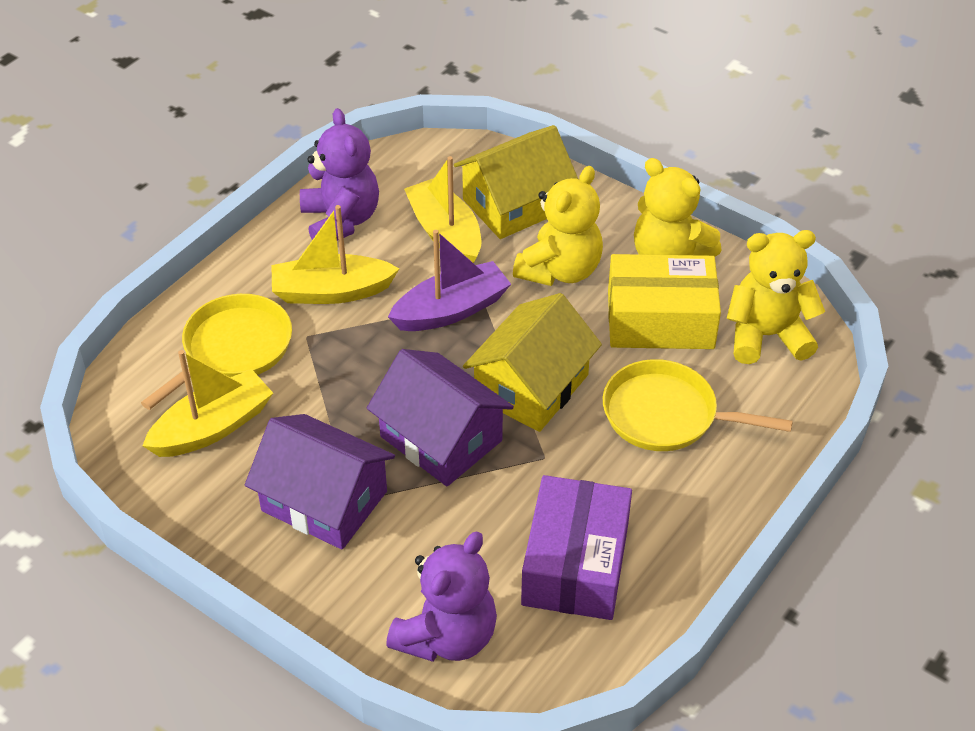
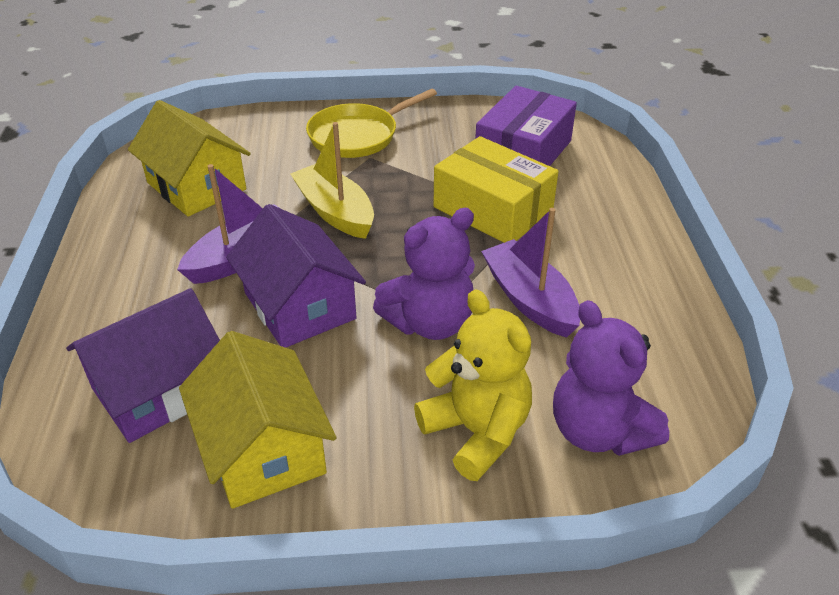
purple boat: 1 -> 2
yellow boat: 3 -> 1
yellow pan: 2 -> 1
yellow teddy bear: 3 -> 1

